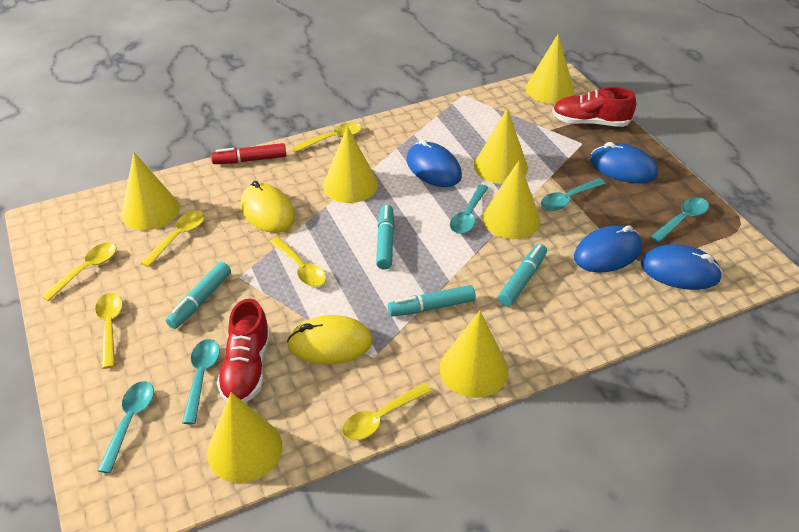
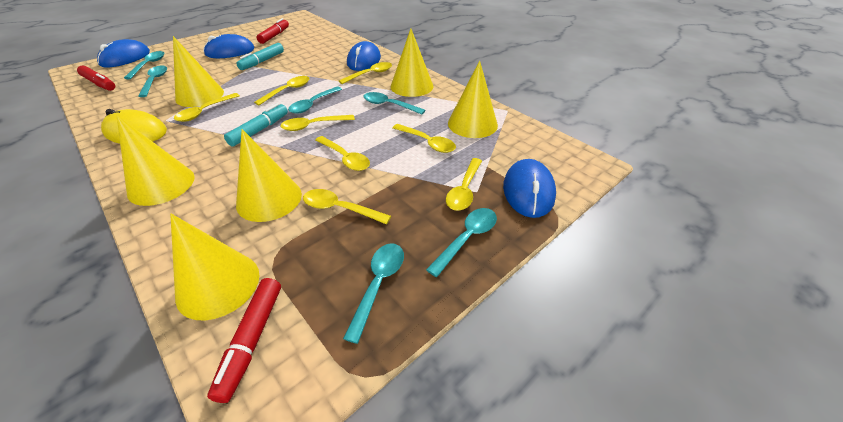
red marker: 1 -> 3
red shoe: 2 -> 0
turquoise marker: 4 -> 2
turquoise spoon: 5 -> 6
yellow cone: 7 -> 6
yellow mouse: 2 -> 1
yellow spoon: 6 -> 8

